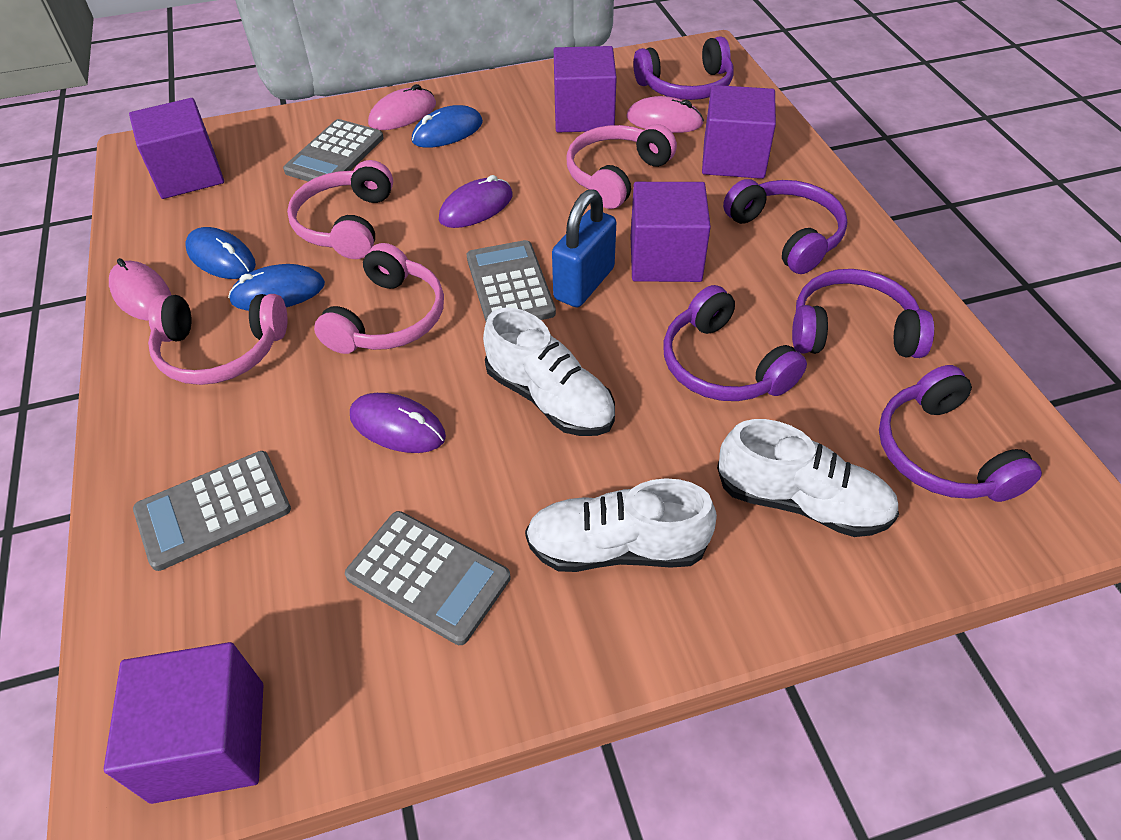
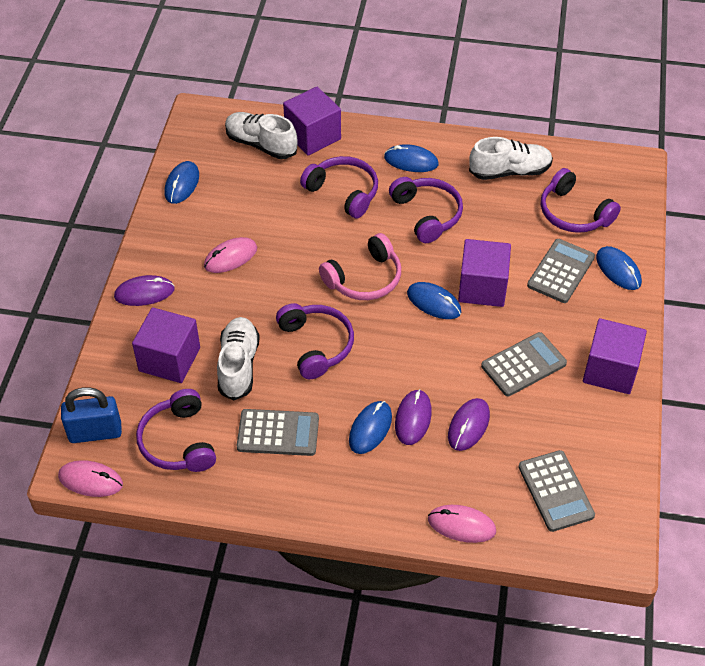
blue mouse: 3 -> 5
pink headphones: 4 -> 1
purple cube: 5 -> 4
purple mouse: 2 -> 3

